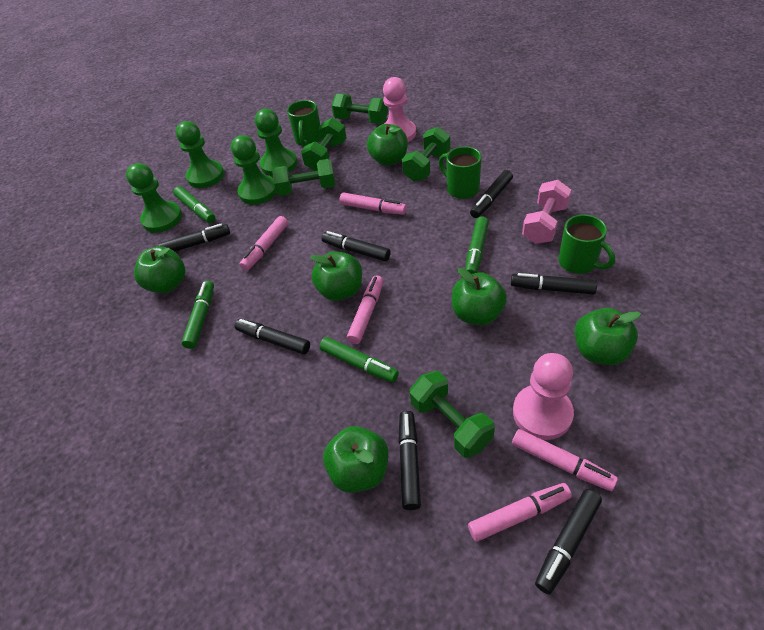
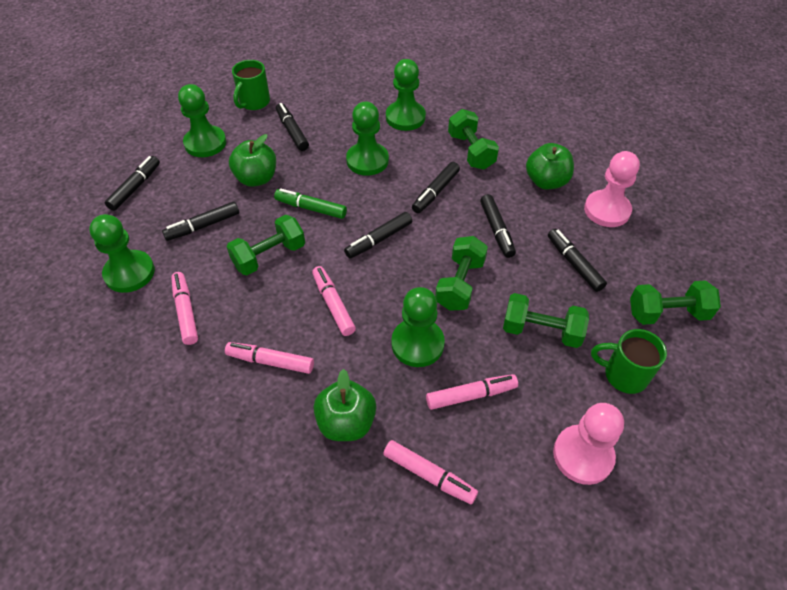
green apple: 6 -> 3
green marker: 4 -> 1
green mug: 3 -> 2
green pawn: 4 -> 5
pink dumbbell: 1 -> 0

